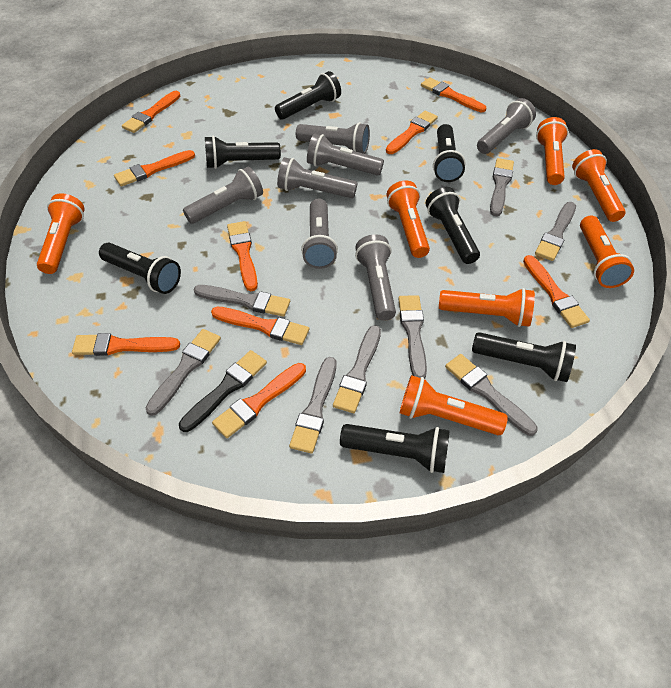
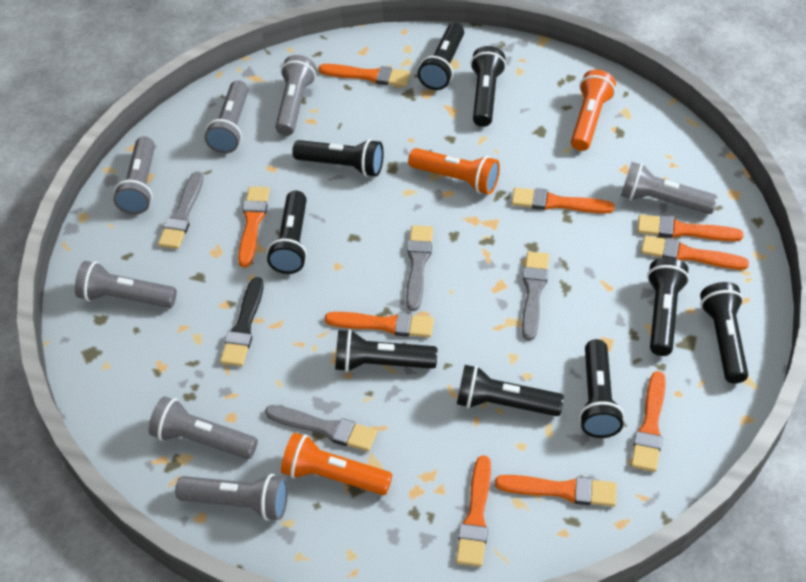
black flashlight: 7 -> 9
grey brush: 8 -> 4
orange flashlight: 7 -> 3

